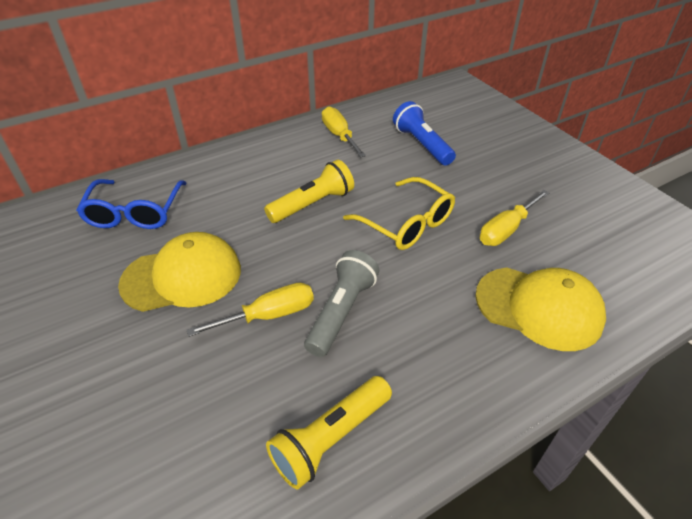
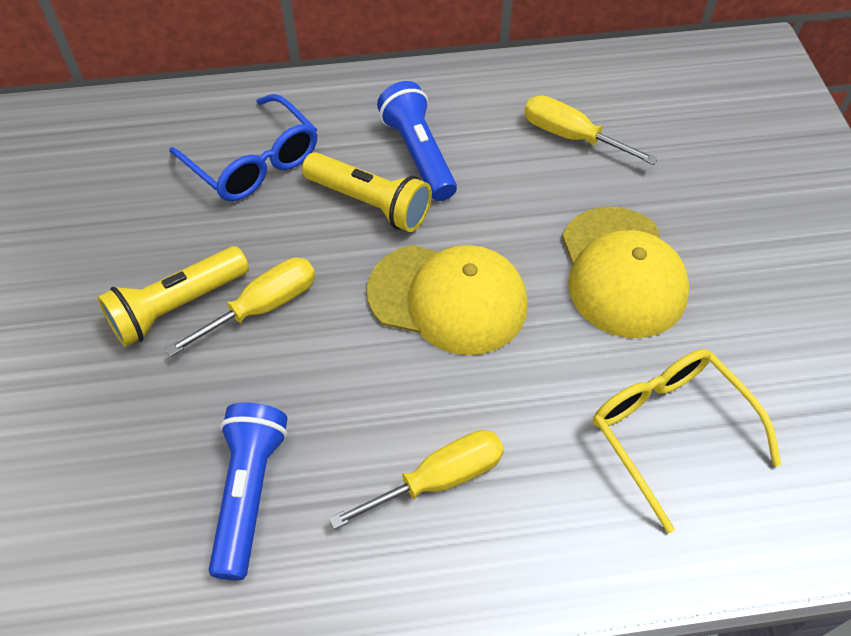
blue flashlight: 1 -> 2
grey flashlight: 1 -> 0

